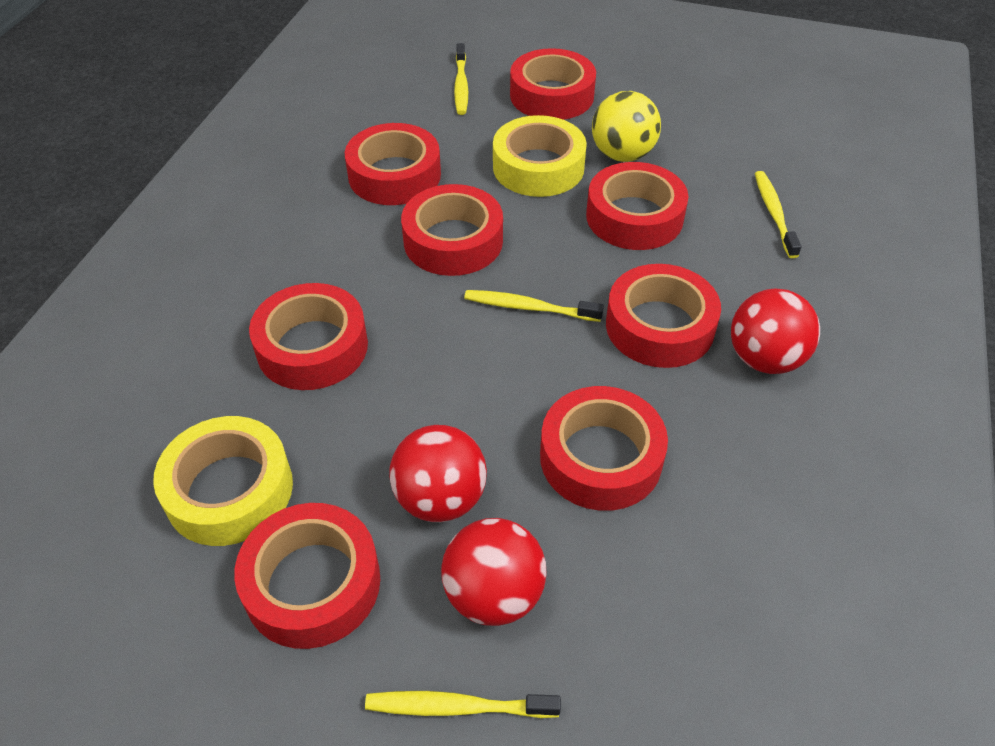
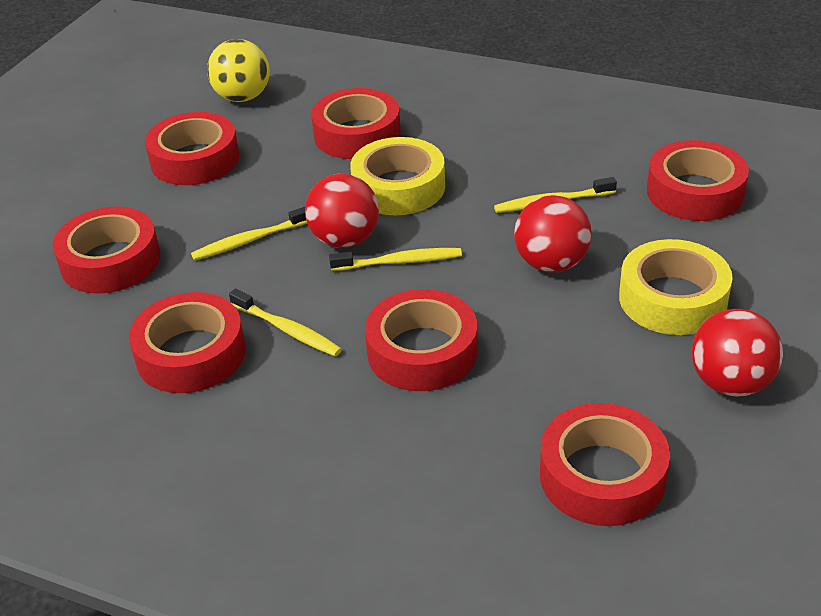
red tape: 8 -> 7

